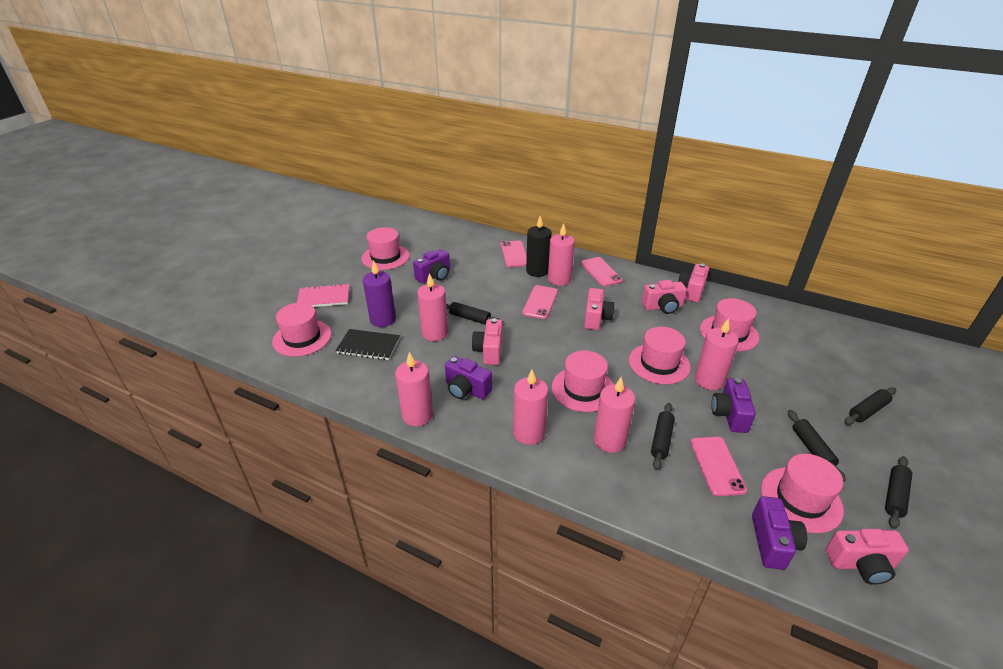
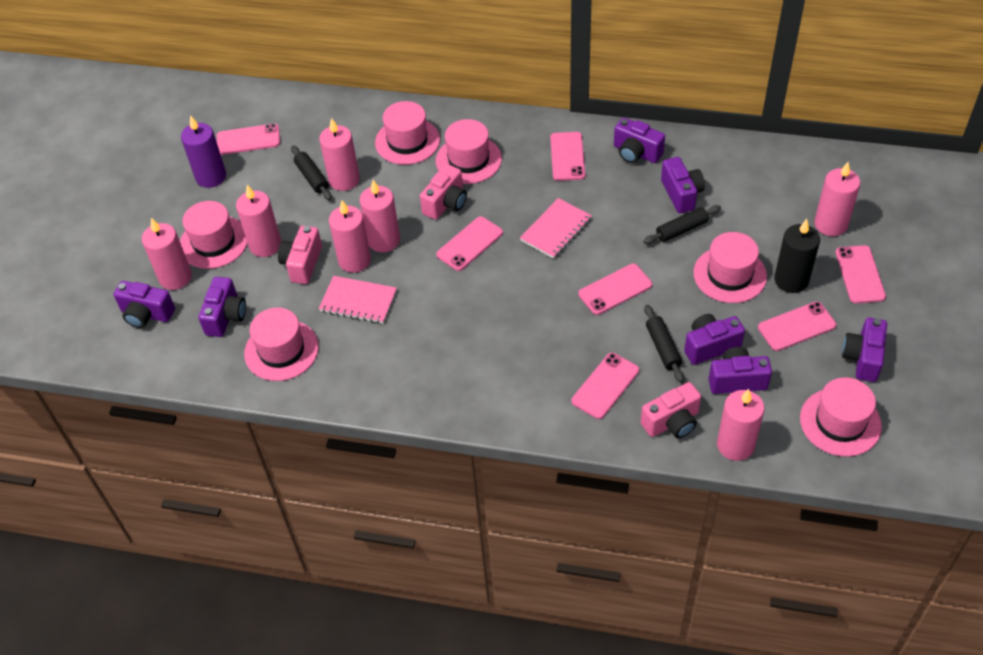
black notebook: 1 -> 0
black rolling pin: 5 -> 3
pink camera: 5 -> 3
pink candle: 6 -> 7
pink notebook: 1 -> 2
pink phone: 4 -> 7
purple camera: 4 -> 7

